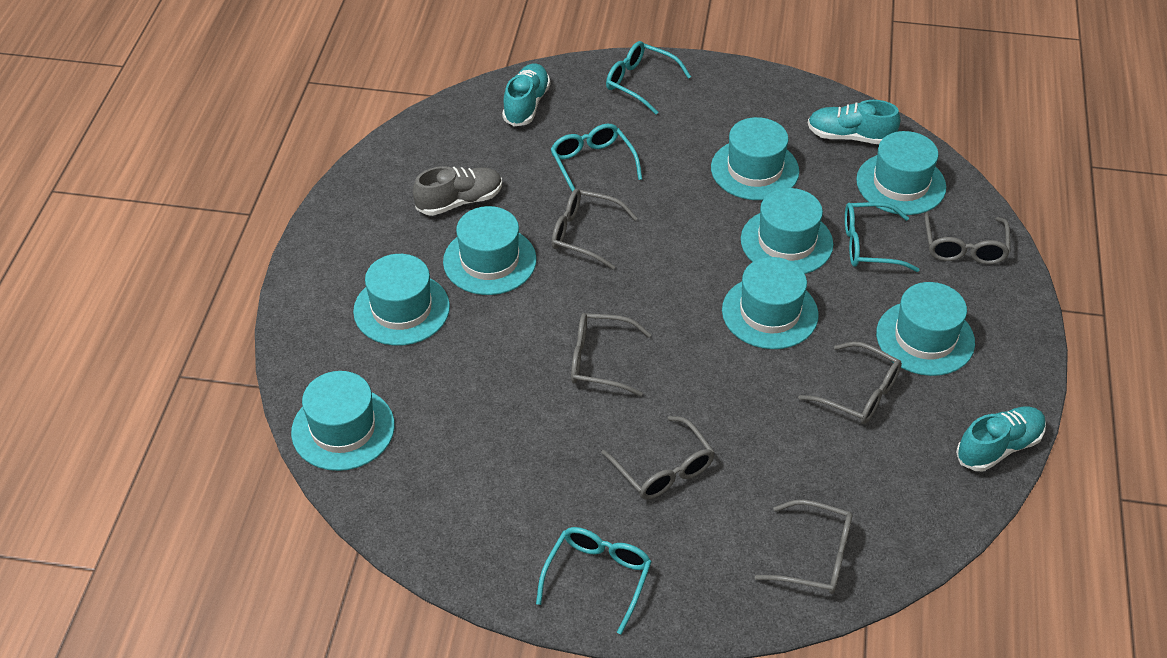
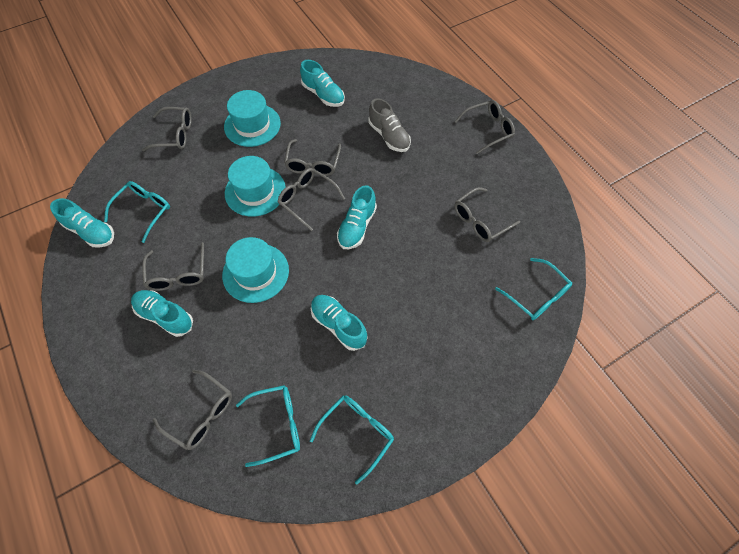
grey glasses: 6 -> 7
turquoise hat: 8 -> 3
turquoise shoe: 3 -> 5

